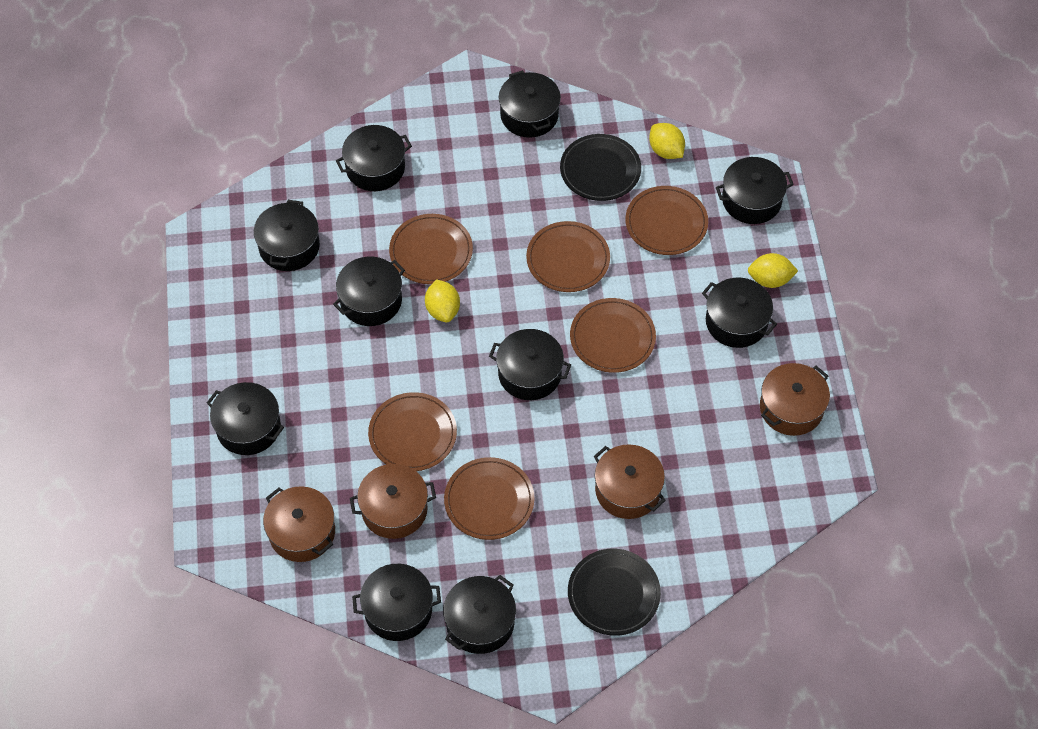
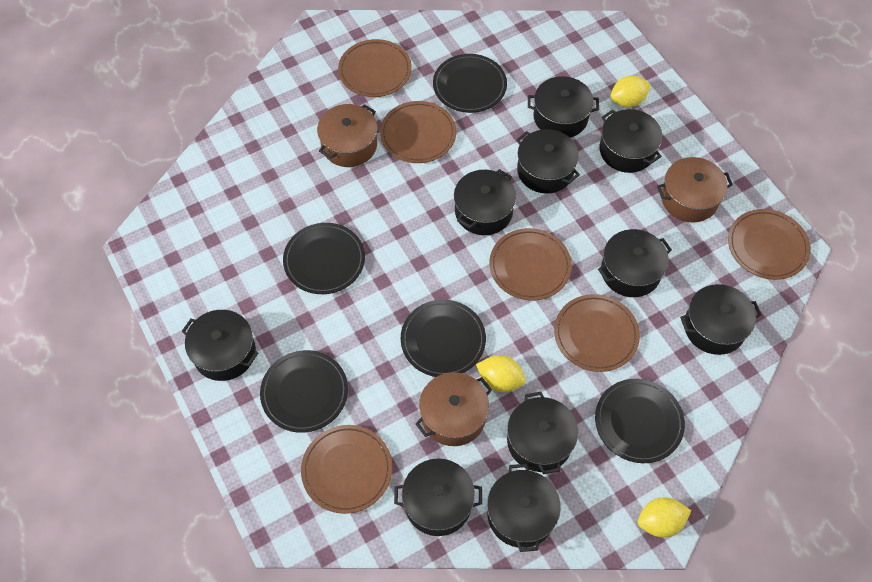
black plate: 2 -> 5
brown pot: 4 -> 3

